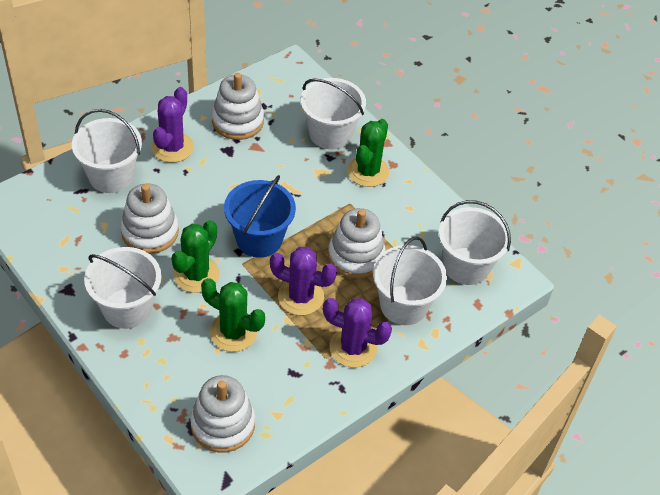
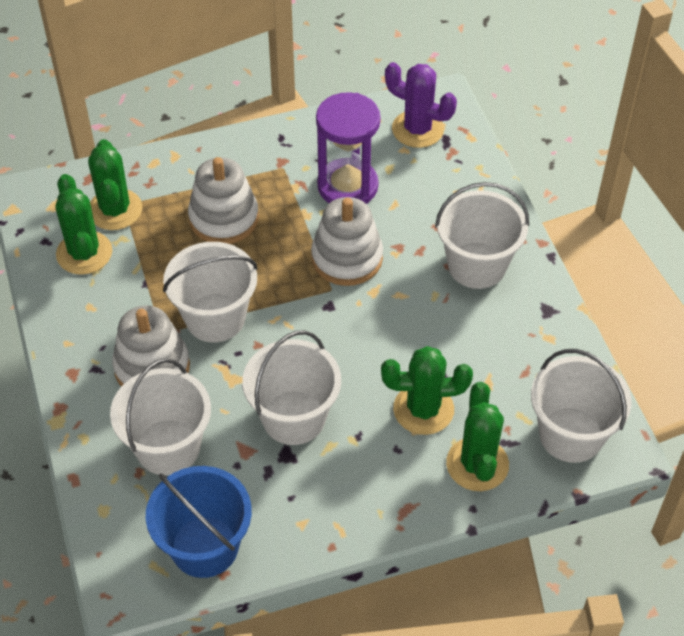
green cactus: 3 -> 4
purple cactus: 3 -> 1
purple hourglass: 0 -> 1
white stacking toy: 4 -> 3

